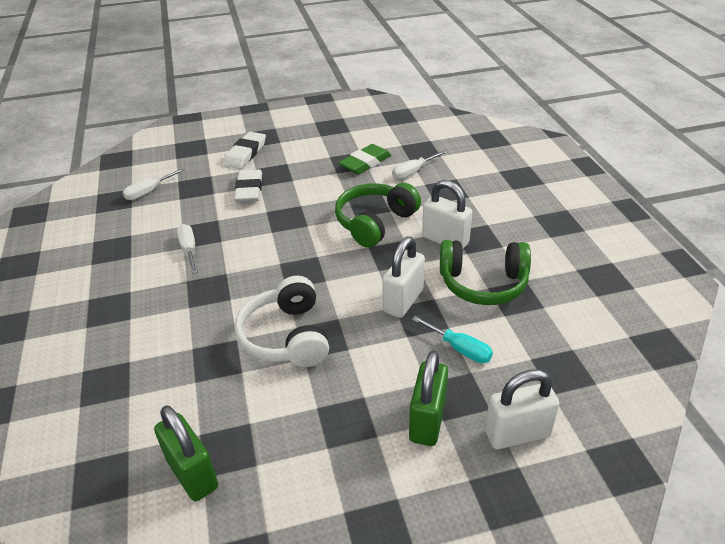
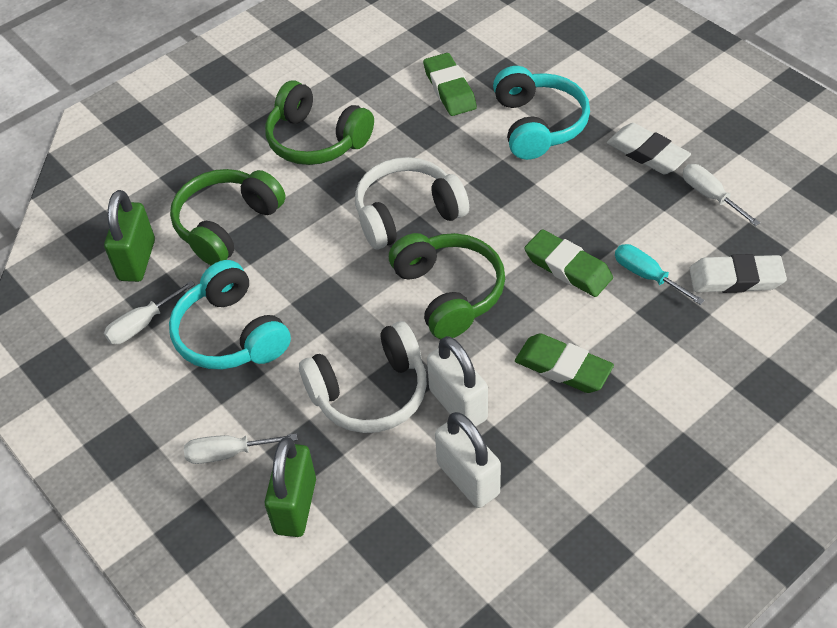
green eraser: 1 -> 3
green headphones: 2 -> 3
turquoise headphones: 0 -> 2
white headphones: 1 -> 2
white padlock: 3 -> 2

